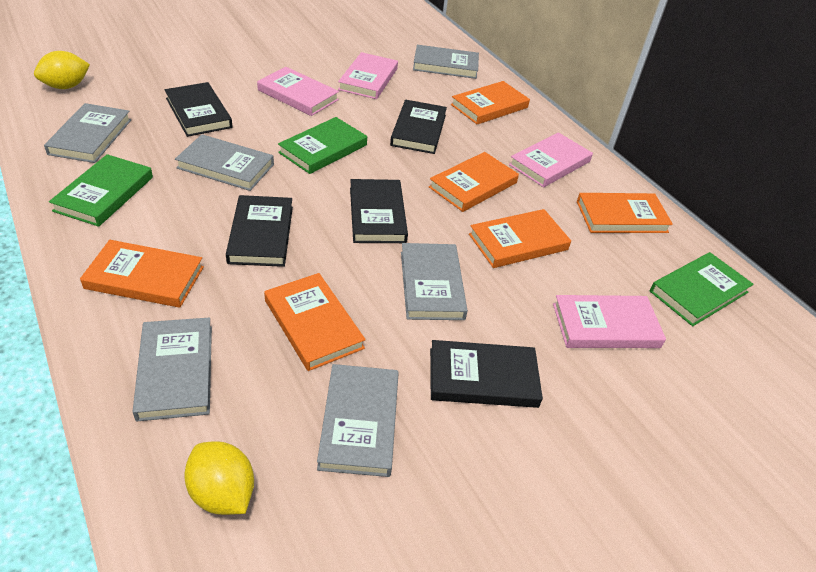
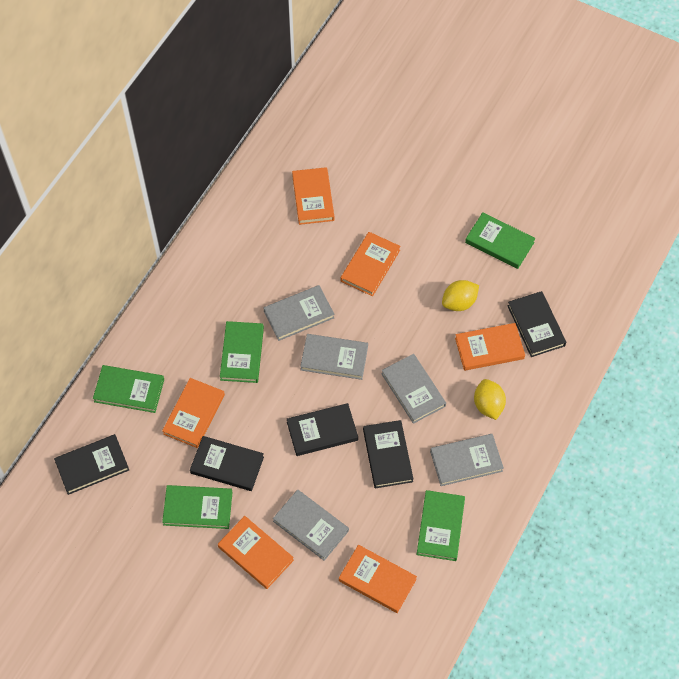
green book: 3 -> 5
grey book: 6 -> 5
pink book: 4 -> 0

